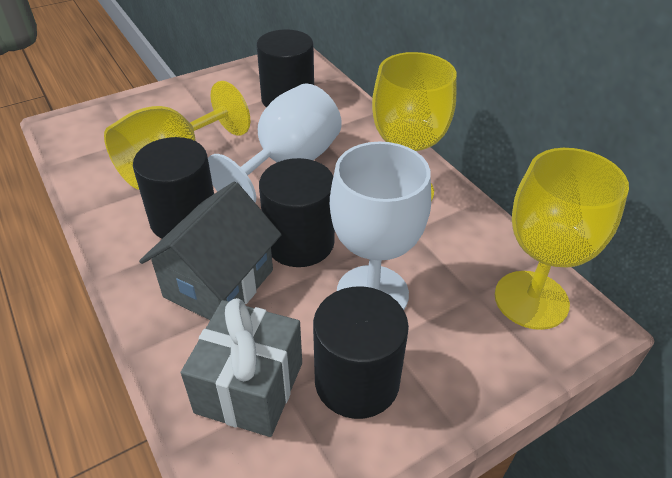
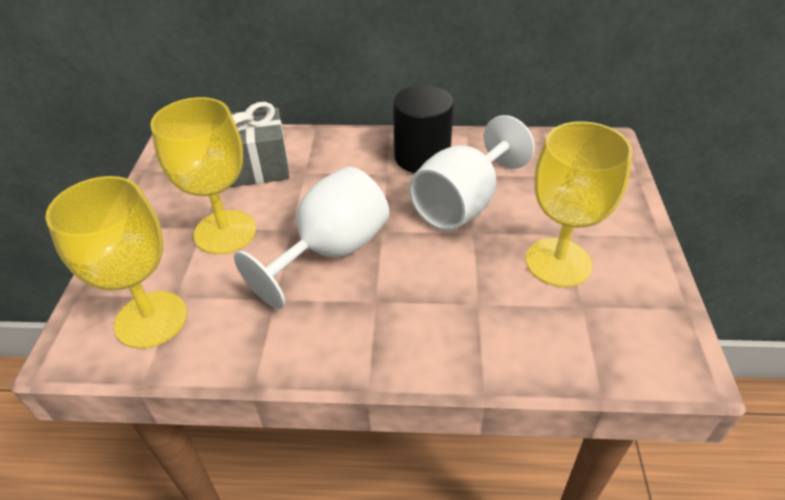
black cylinder: 4 -> 1
grey house: 1 -> 0

